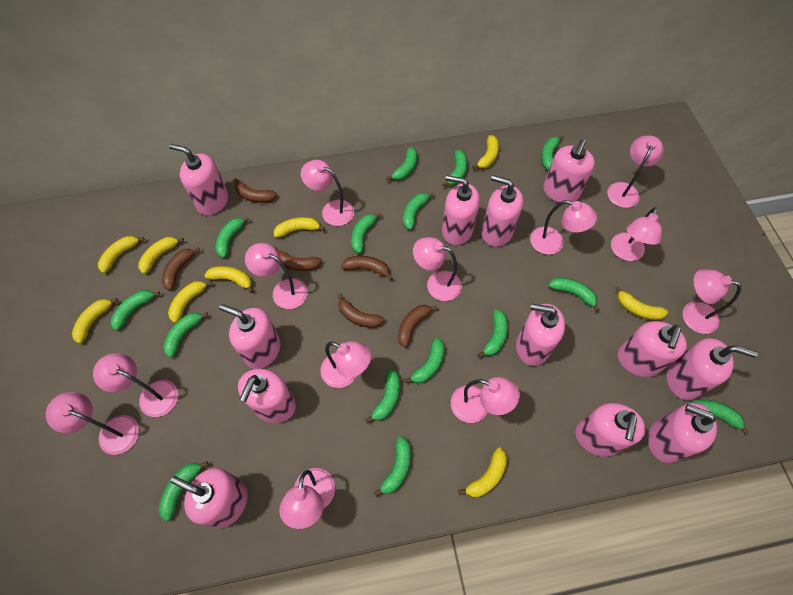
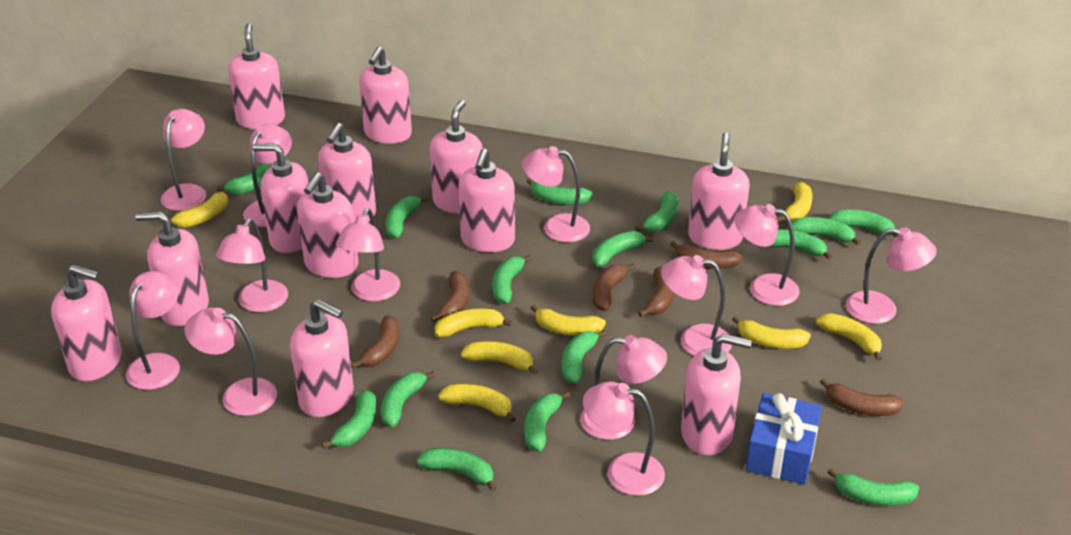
blue gift: 0 -> 1
yellow banana: 9 -> 8

